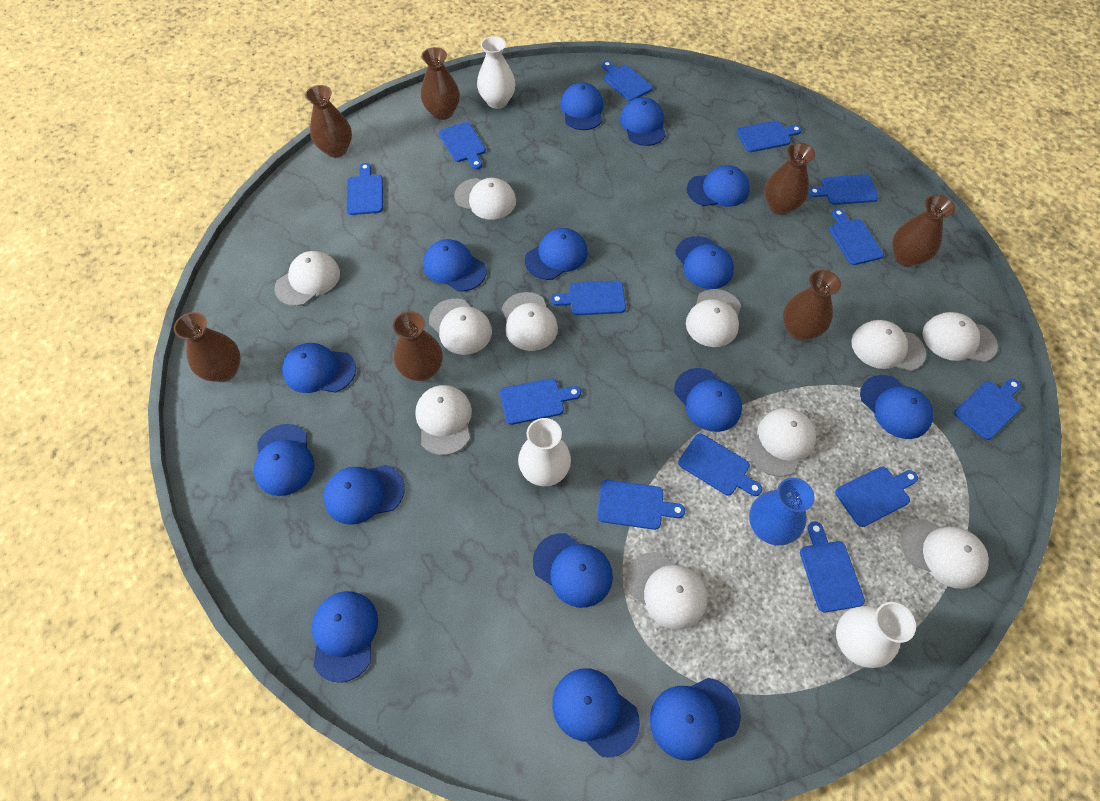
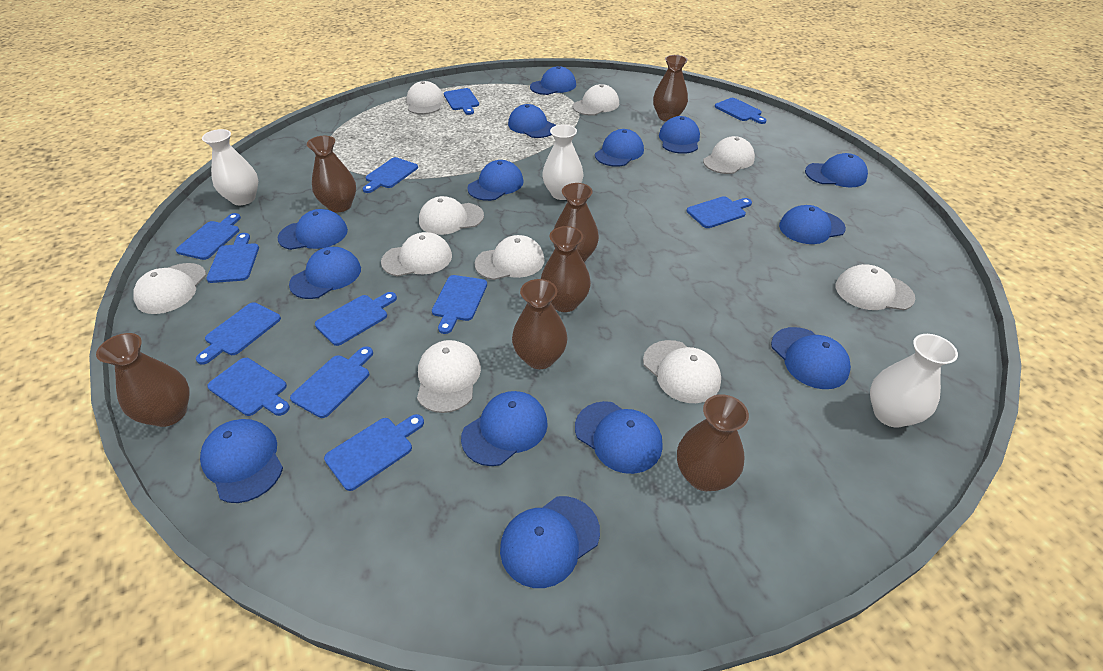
blue cap: 15 -> 14
blue cutting board: 13 -> 12
blue vase: 1 -> 0
white cap: 11 -> 10

